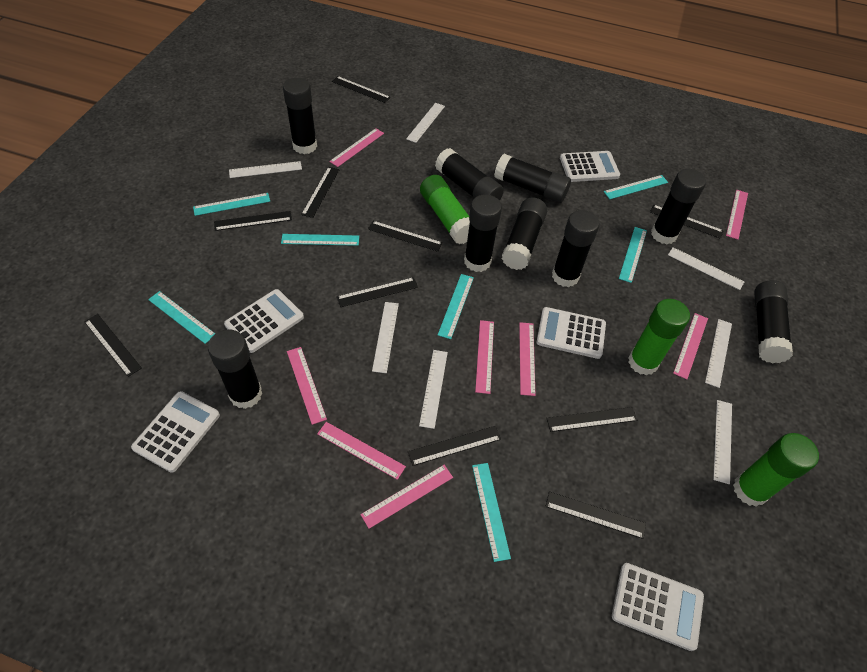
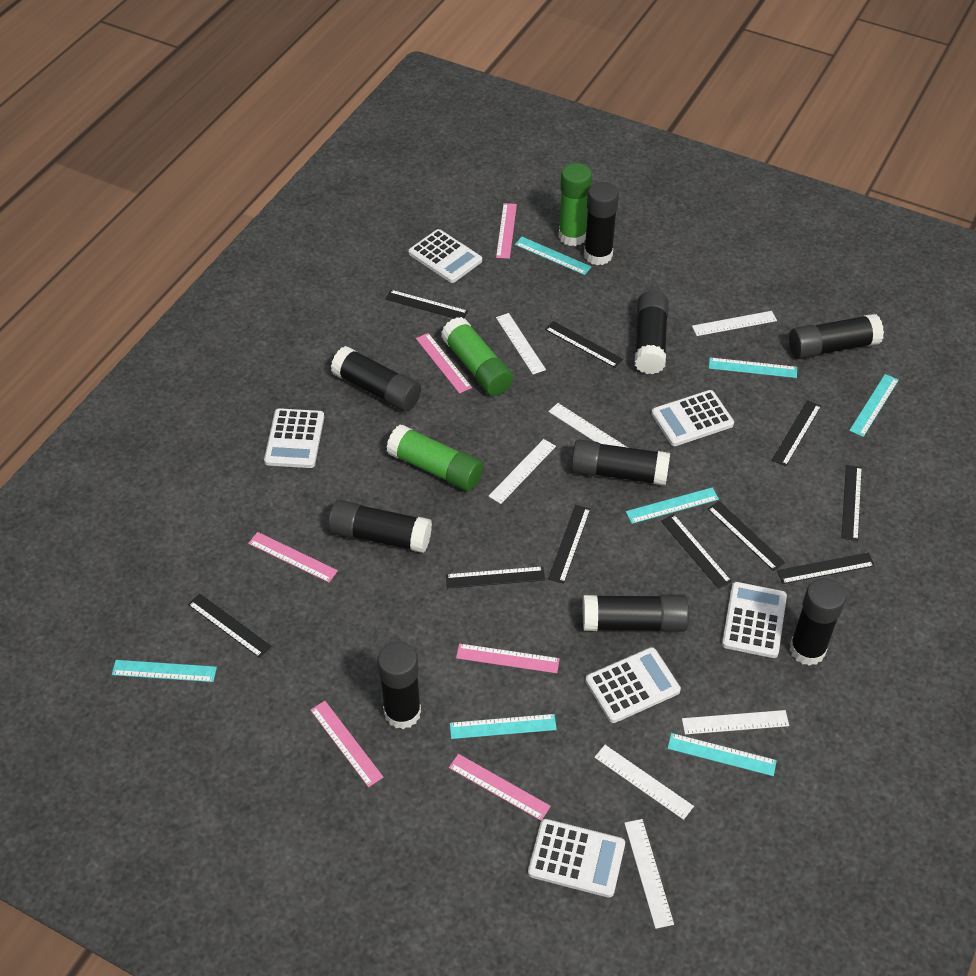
pink ruler: 8 -> 6
white calculator: 5 -> 6

